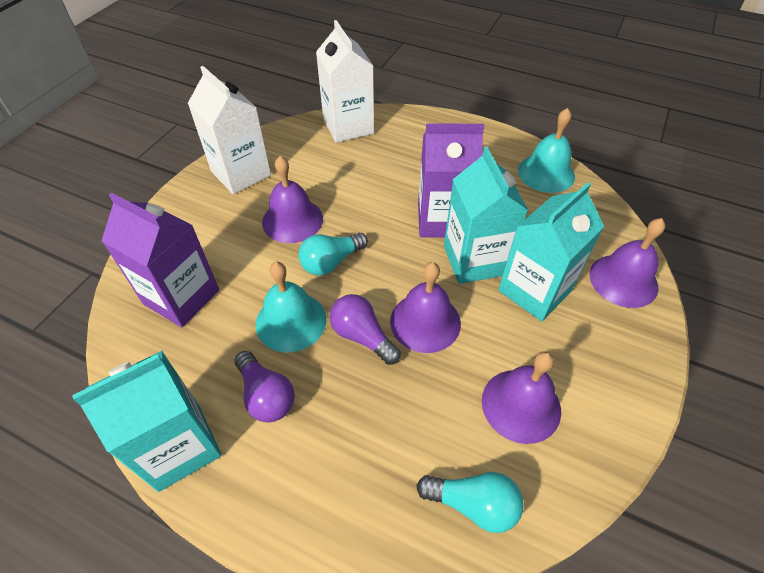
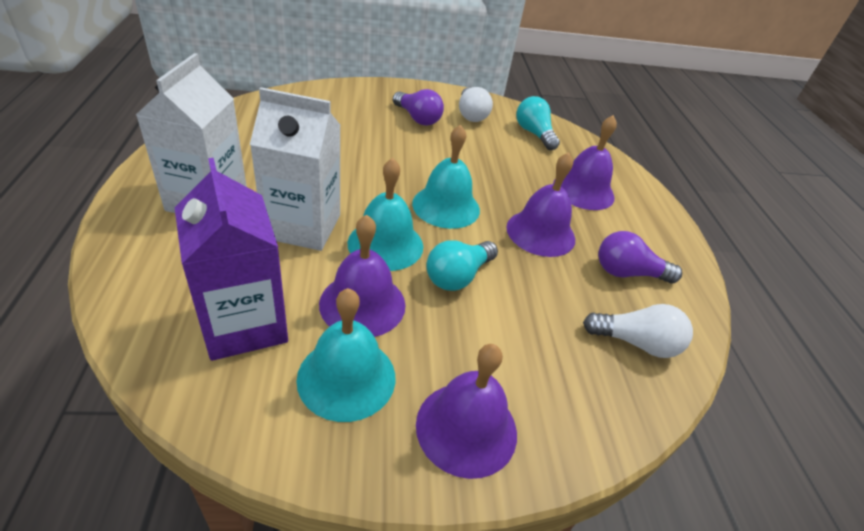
purple carton: 2 -> 1
turquoise bell: 2 -> 3
turquoise carton: 3 -> 0
white light bulb: 0 -> 2

